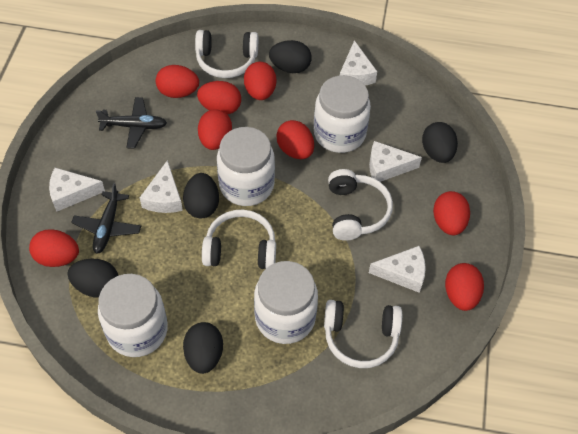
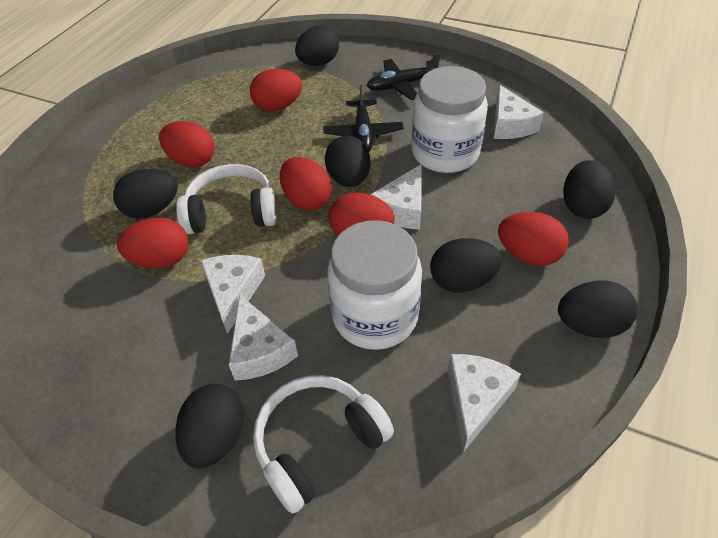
black egg: 5 -> 7
red egg: 8 -> 6
white headphones: 4 -> 2
white jar: 4 -> 2

